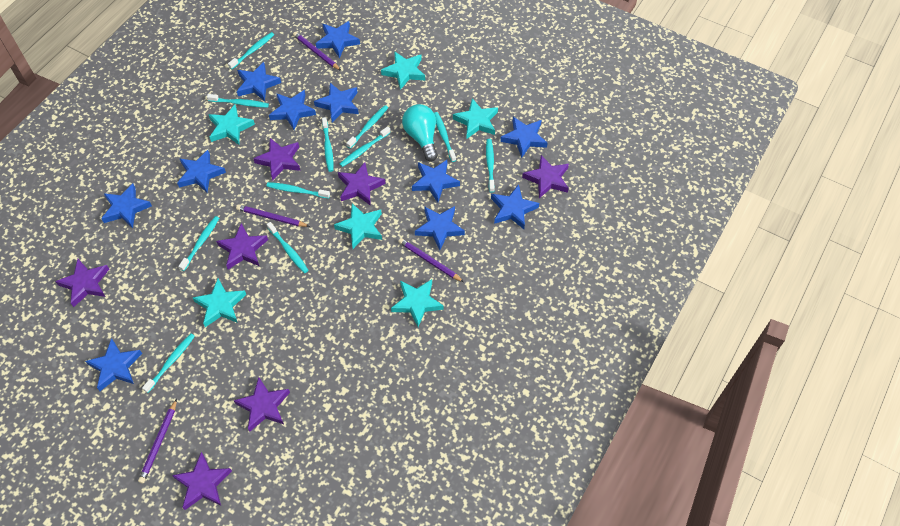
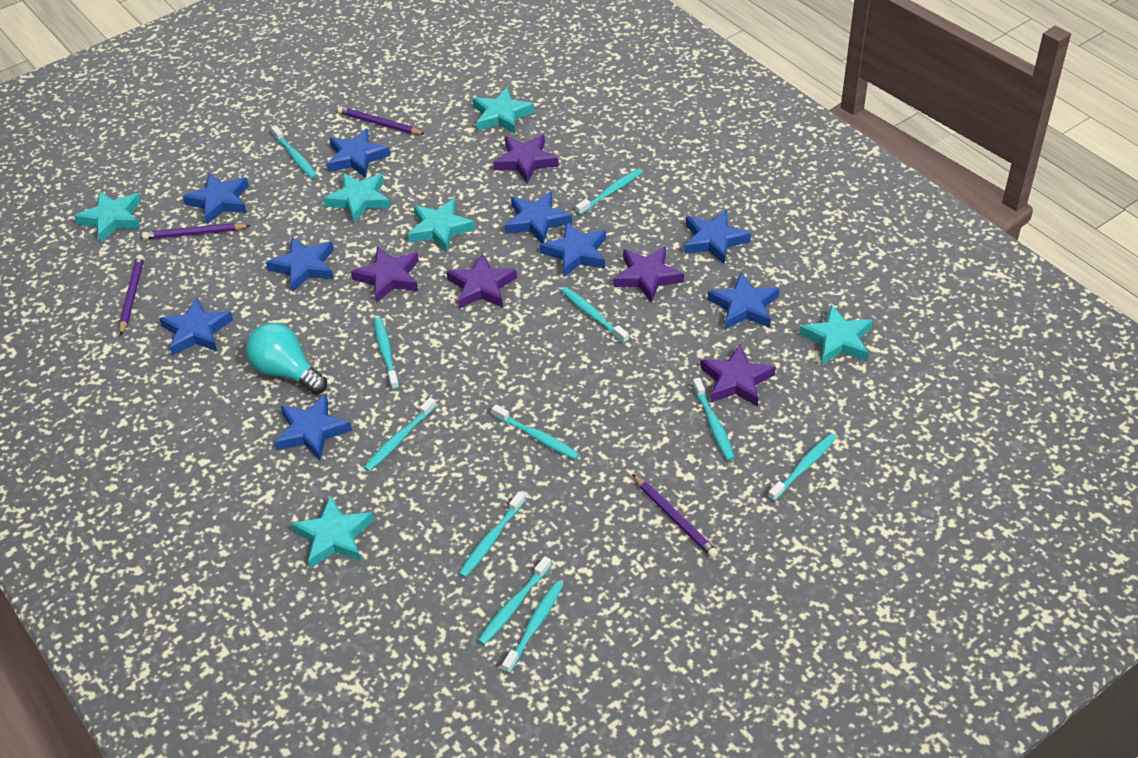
blue star: 11 -> 9
purple star: 7 -> 5

